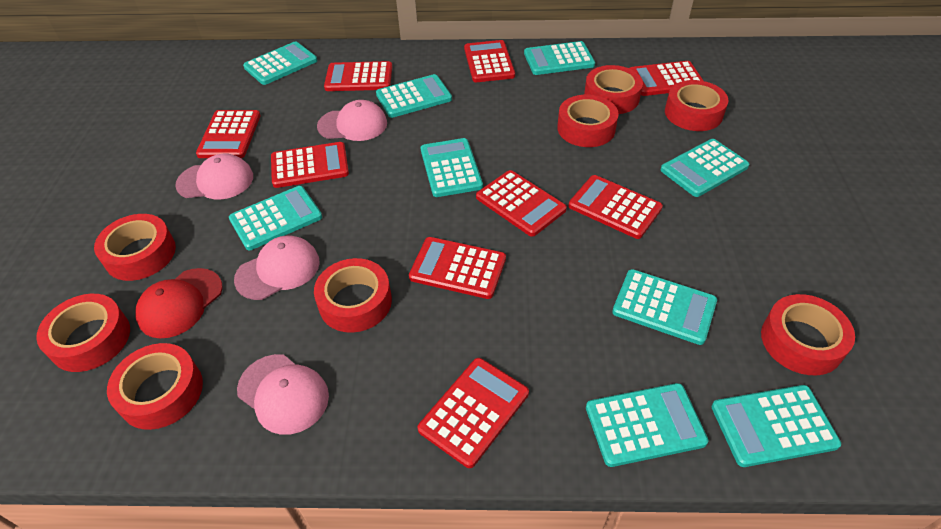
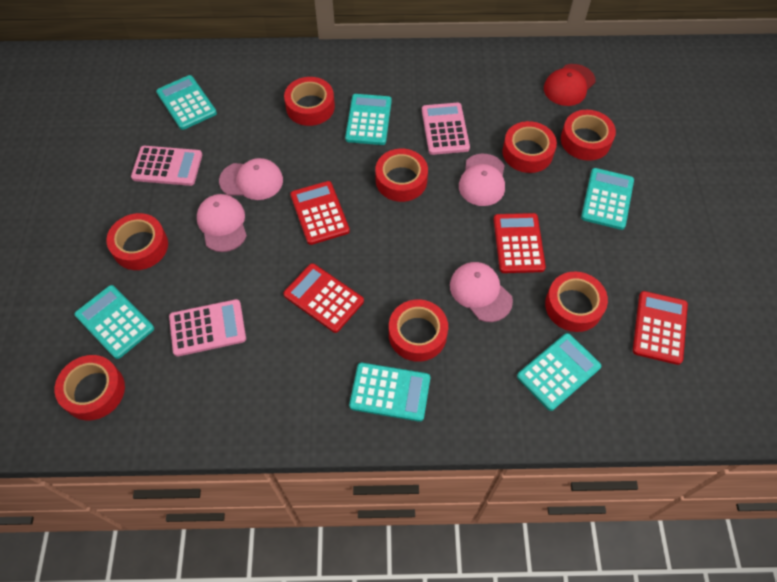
pink calculator: 0 -> 3
red calculator: 9 -> 4
turquoise calculator: 9 -> 6

